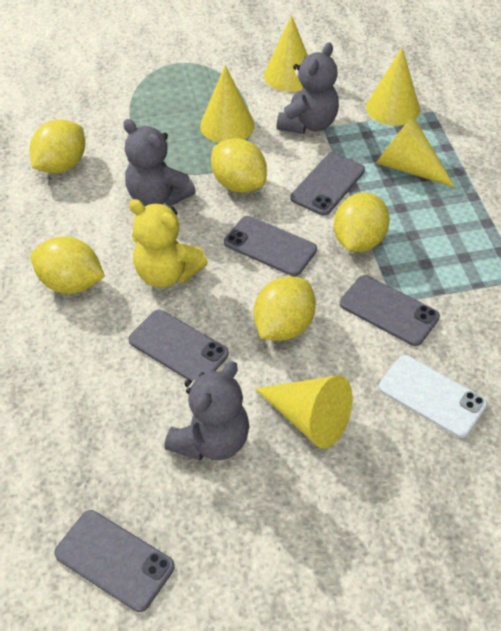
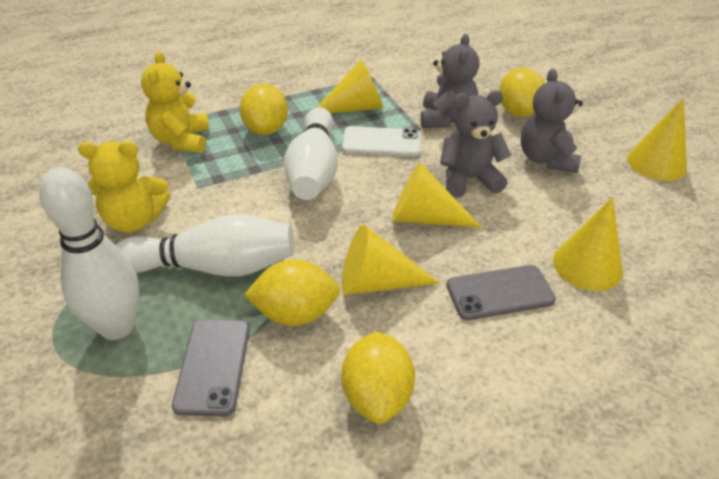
grey phone: 5 -> 2
white bowling pin: 0 -> 3
yellow lemon: 5 -> 4
yellow teddy bear: 1 -> 2

